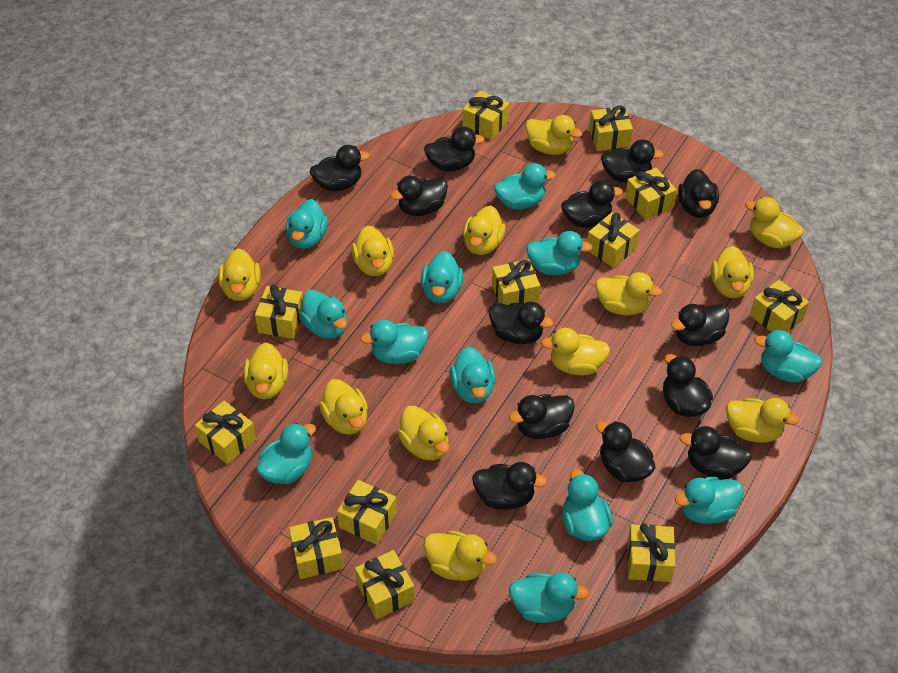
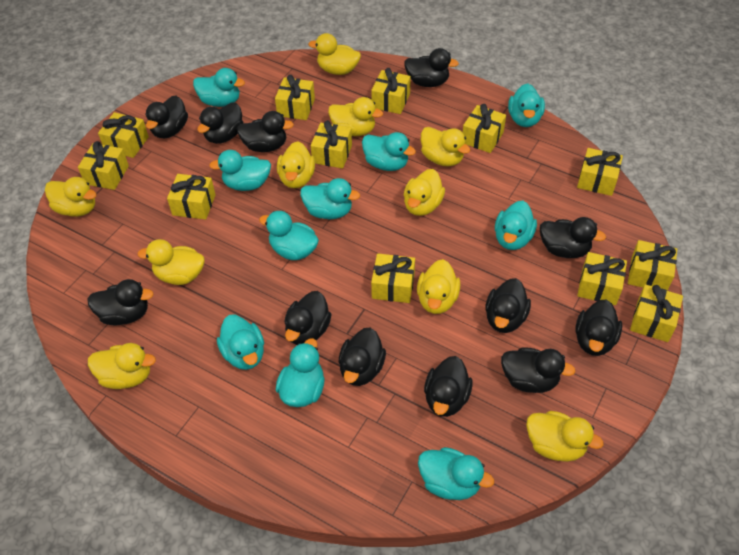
black duck: 13 -> 12
turquoise duck: 12 -> 10
yellow duck: 13 -> 10

